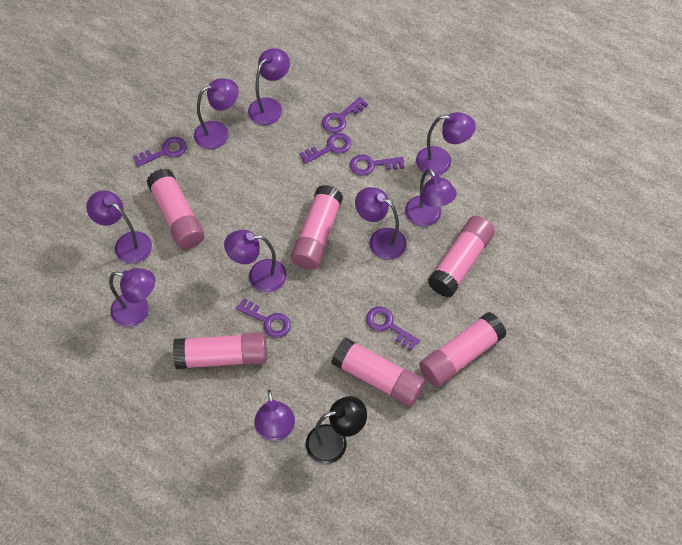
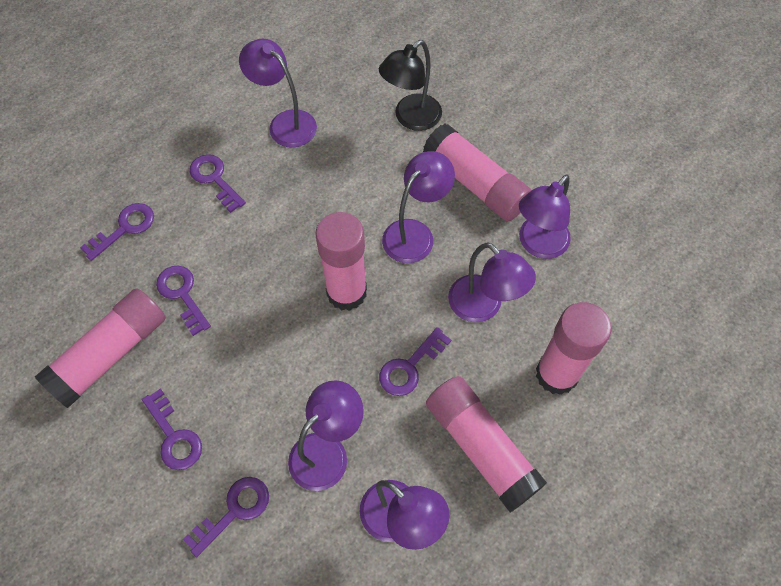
pink glue stick: 6 -> 5
purple lamp: 9 -> 6

